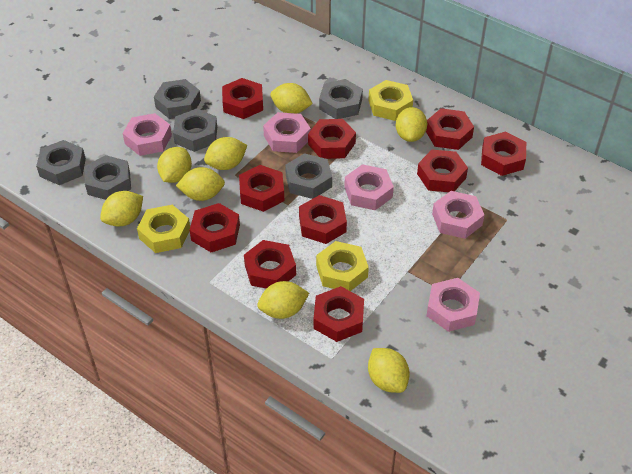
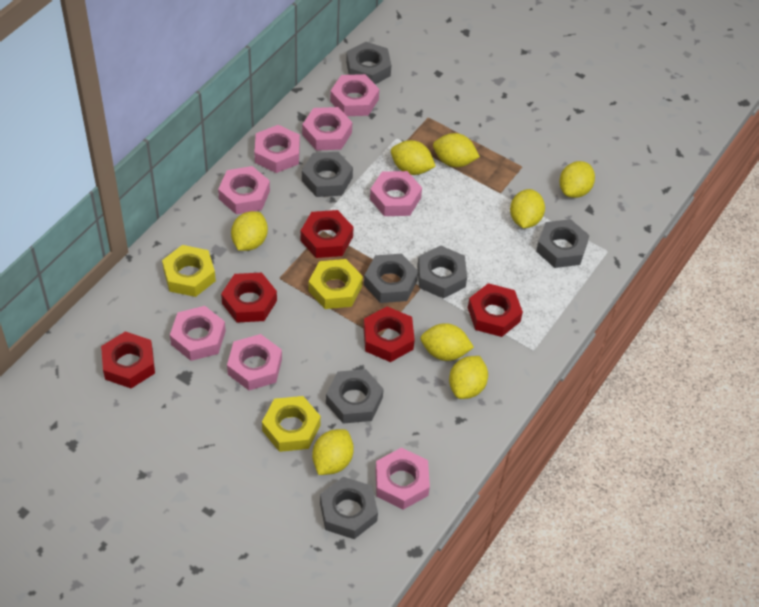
grey nut: 6 -> 7
pink nut: 5 -> 8
red nut: 10 -> 5

